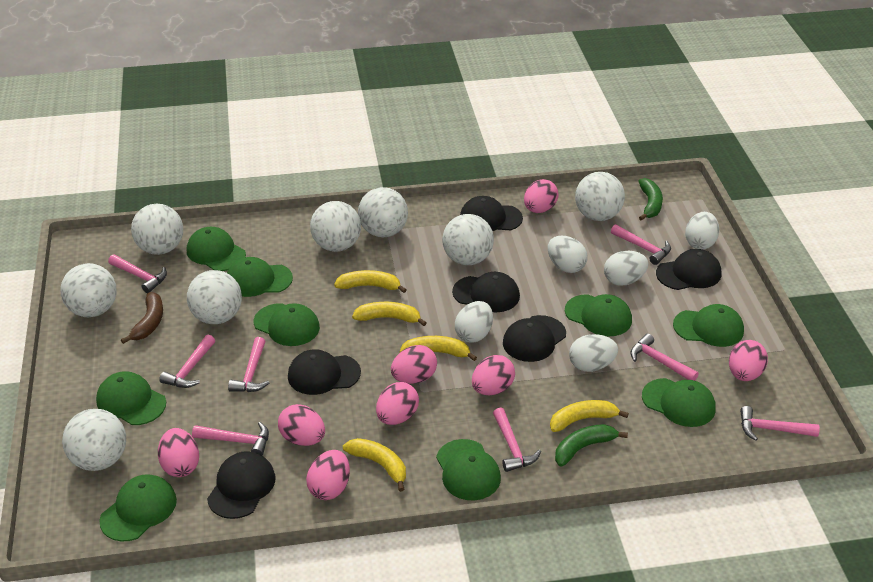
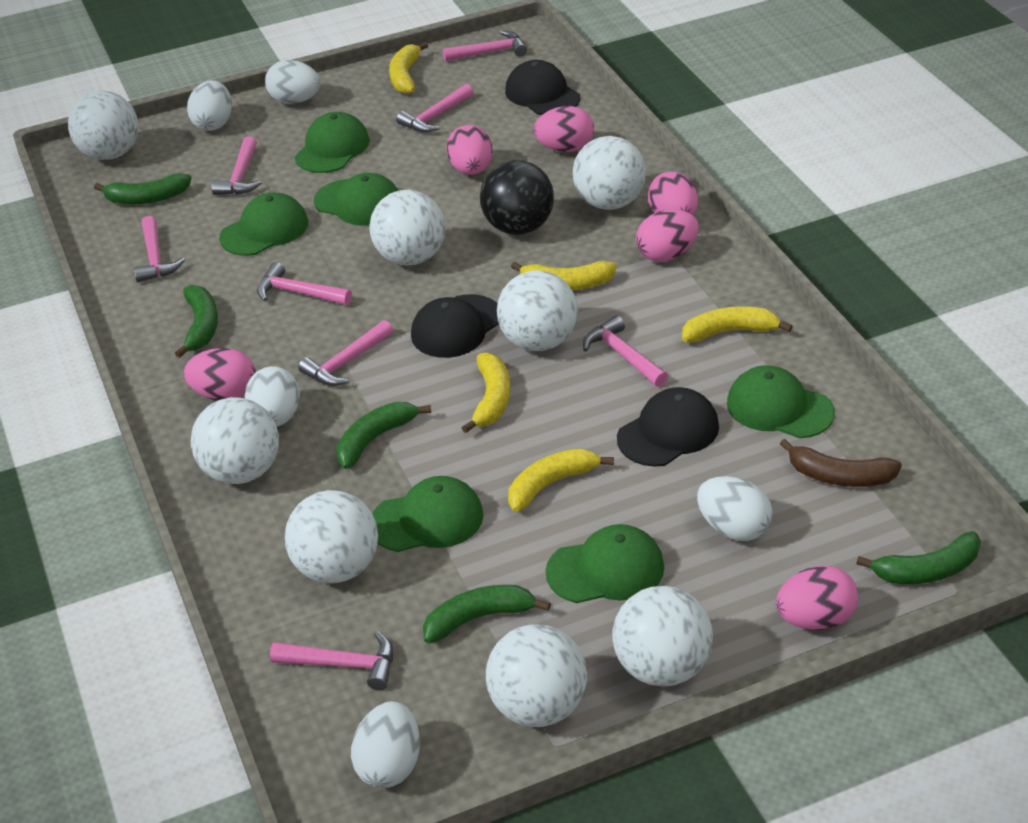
black ball: 0 -> 1
black cap: 6 -> 3
green banana: 2 -> 5
green cap: 9 -> 6
pink egg: 8 -> 6

